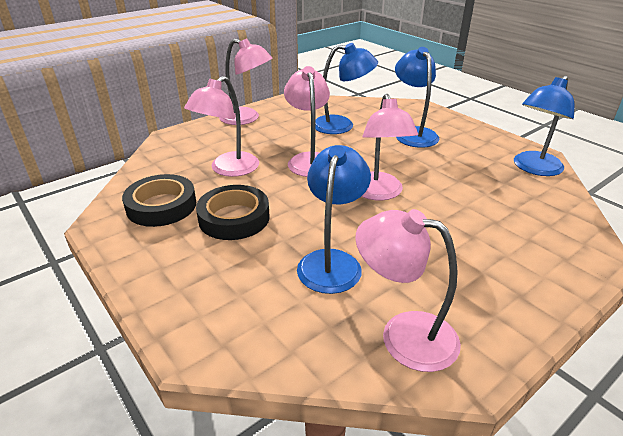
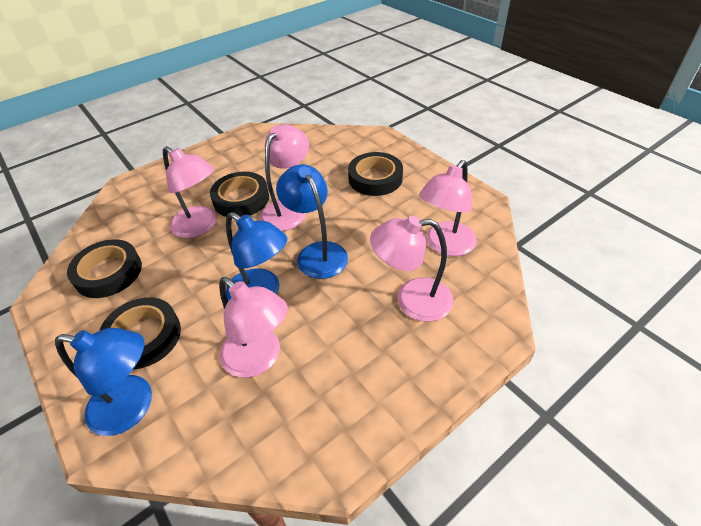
black tape: 2 -> 4
blue lamp: 4 -> 3

